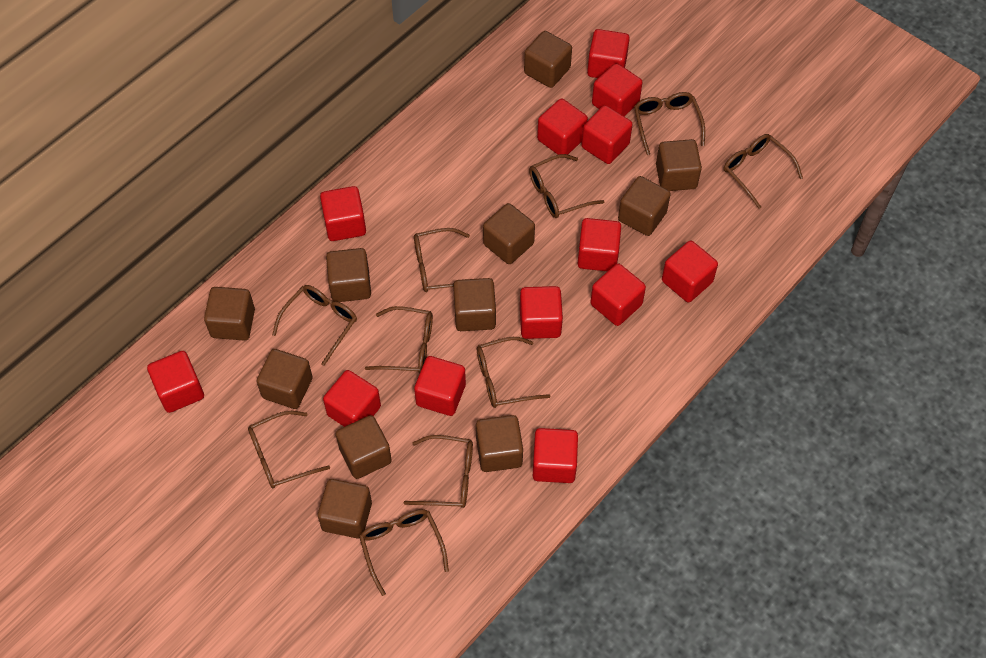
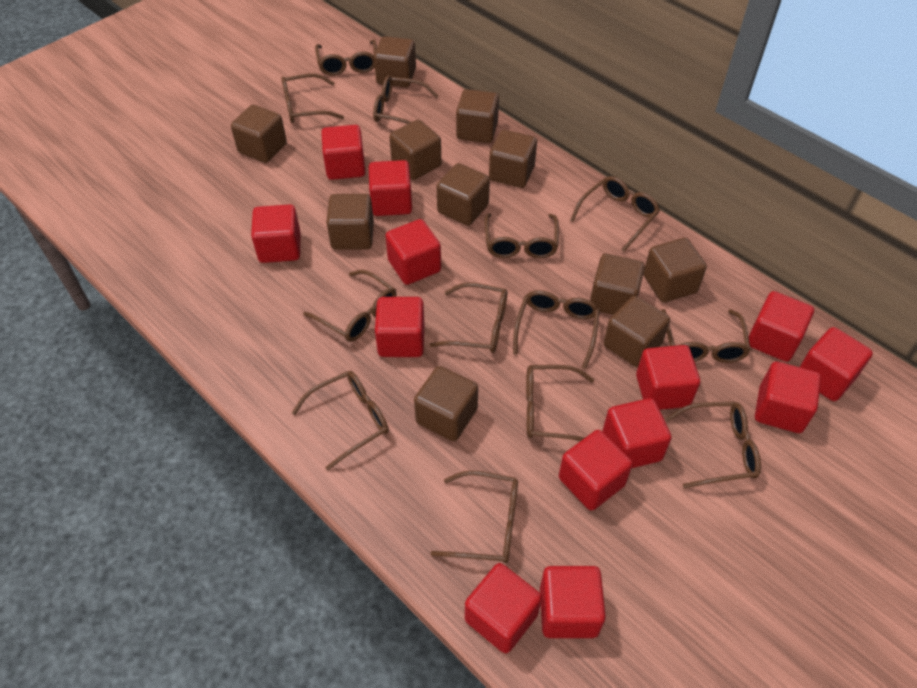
brown glasses: 10 -> 13

